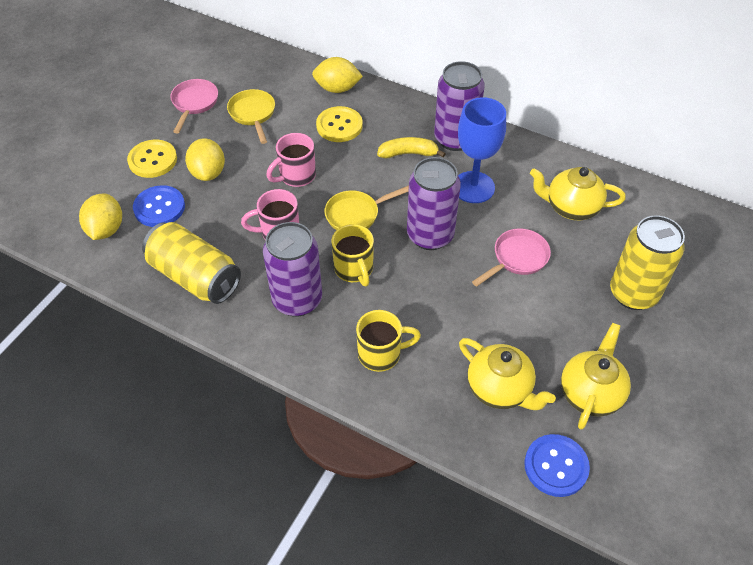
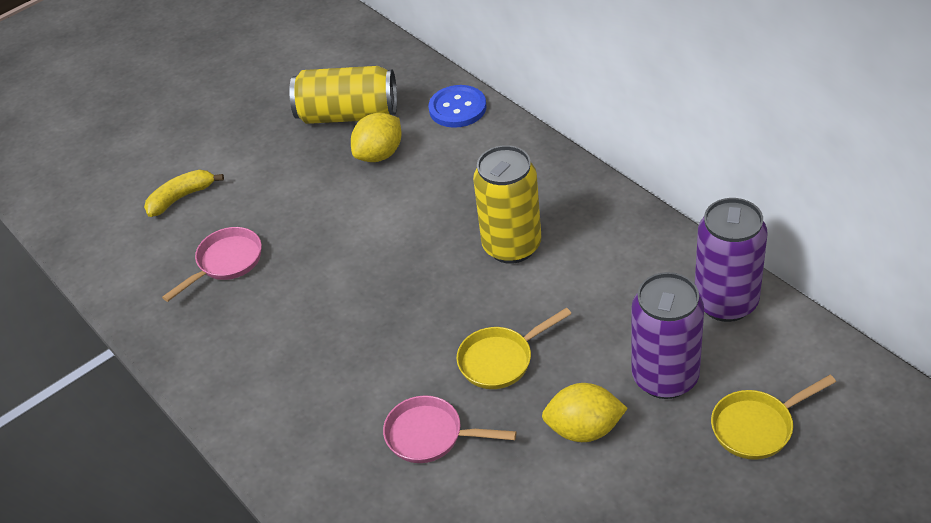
blue button: 2 -> 1
blue goblet: 1 -> 0
pink mug: 2 -> 0
purple can: 3 -> 2
yellow button: 2 -> 0
yellow lemon: 3 -> 2
yellow mug: 2 -> 0
yellow teapot: 3 -> 0

